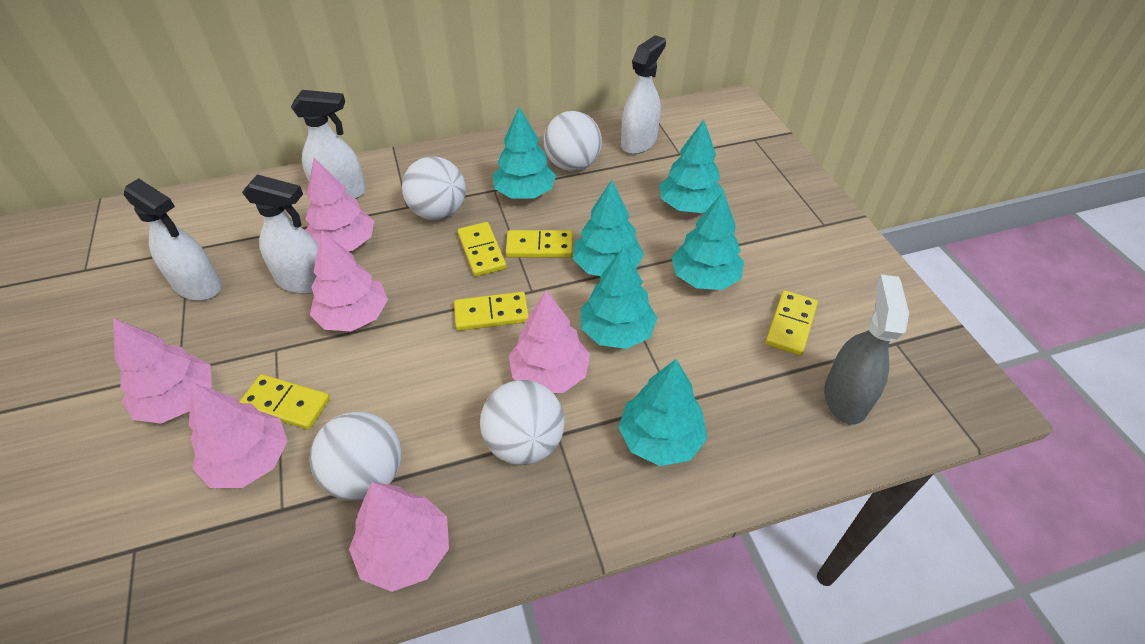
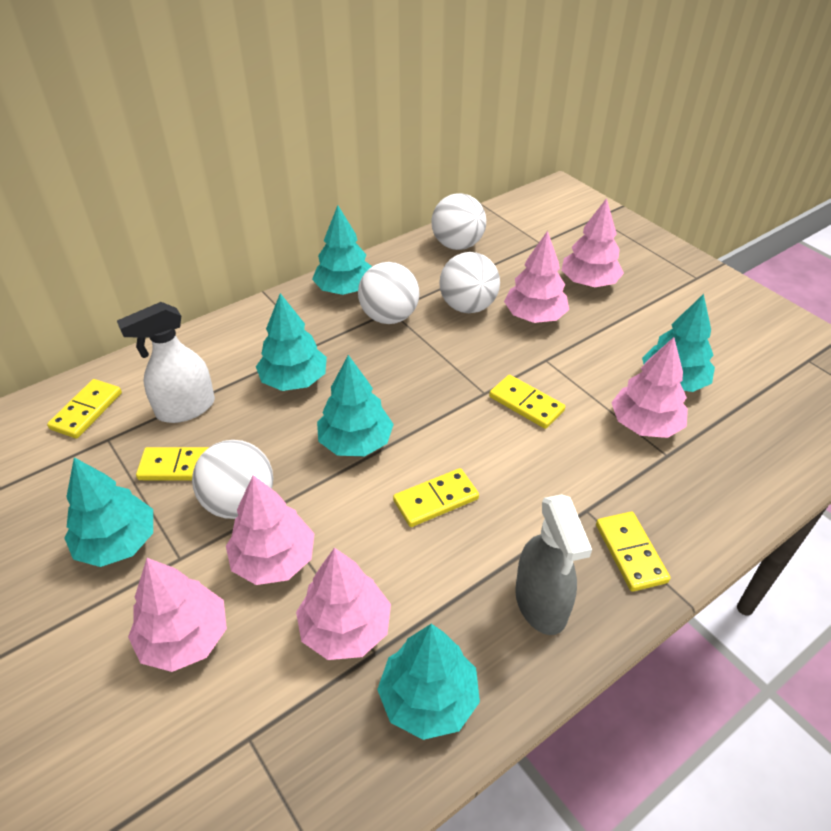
white spray bottle: 4 -> 1

